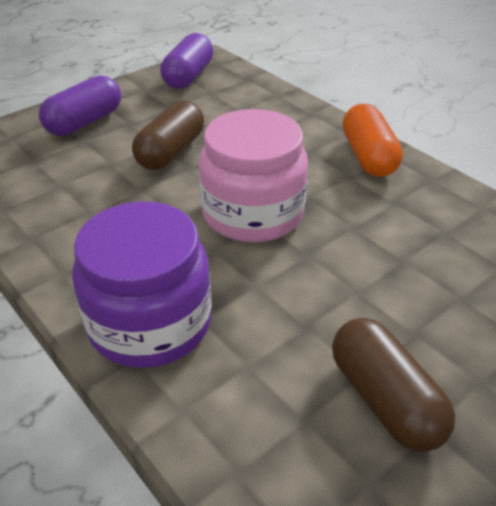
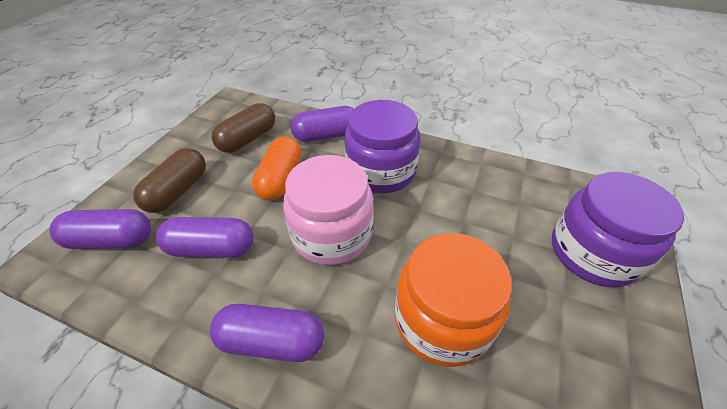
orange jar: 0 -> 1
purple capsule: 2 -> 4
purple jar: 1 -> 2

